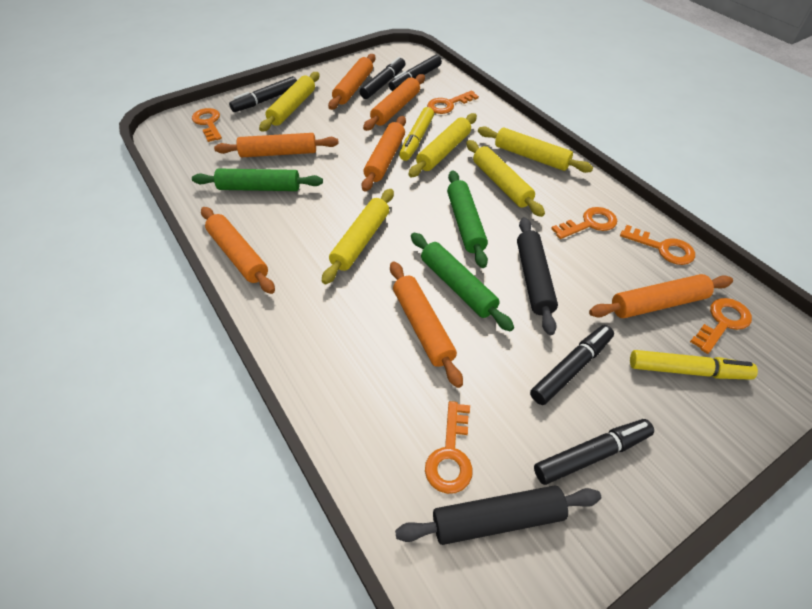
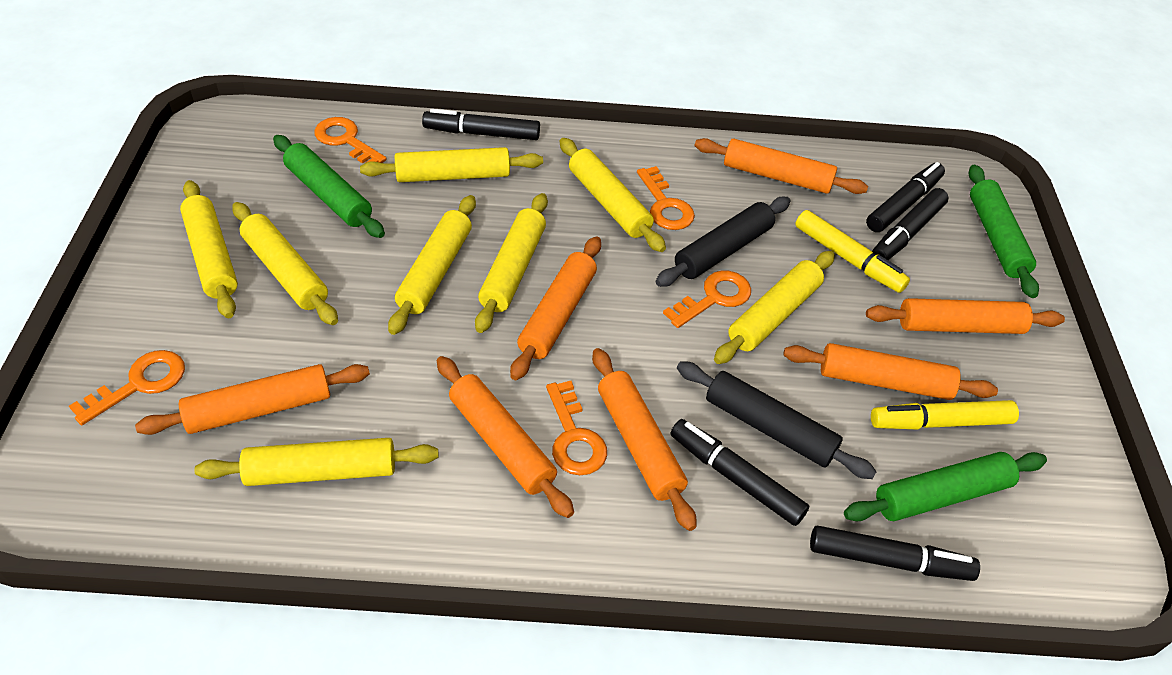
orange key: 6 -> 5
yellow rolling pin: 5 -> 8

